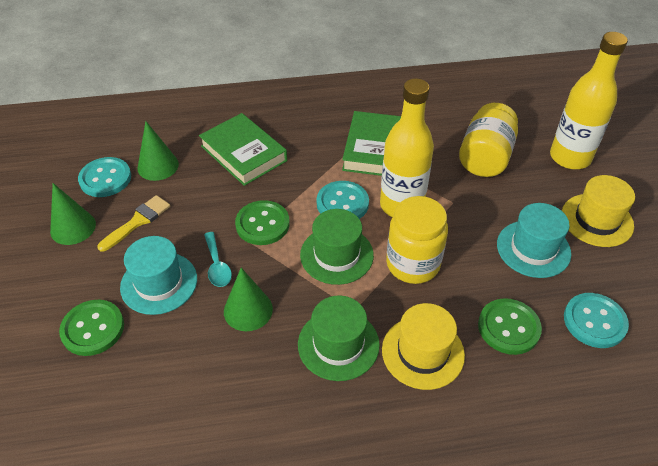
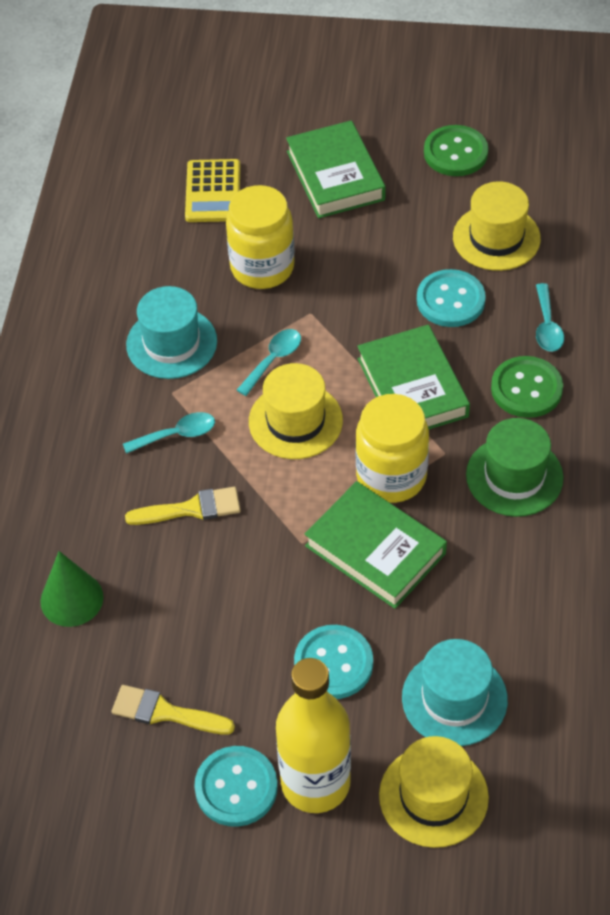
green book: 2 -> 3
green button: 3 -> 2
green cone: 3 -> 1
green hat: 2 -> 1
turquoise spoon: 1 -> 3
yellow bottle: 2 -> 1
yellow brush: 1 -> 2
yellow calculator: 0 -> 1
yellow hat: 2 -> 3

